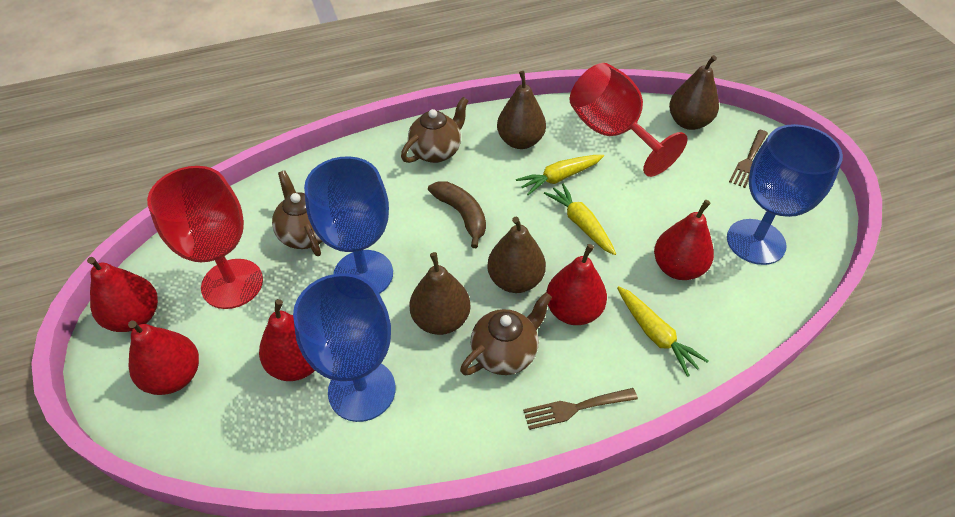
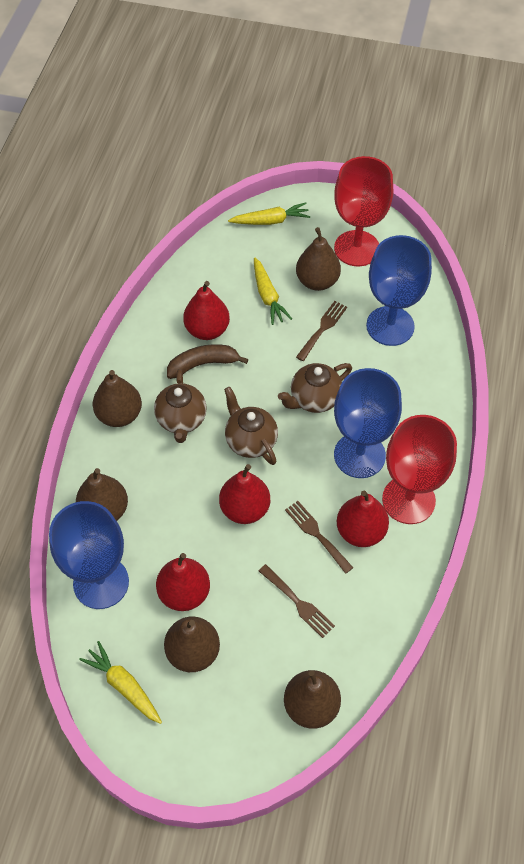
brown fork: 2 -> 3
brown pear: 4 -> 5
red pear: 5 -> 4

